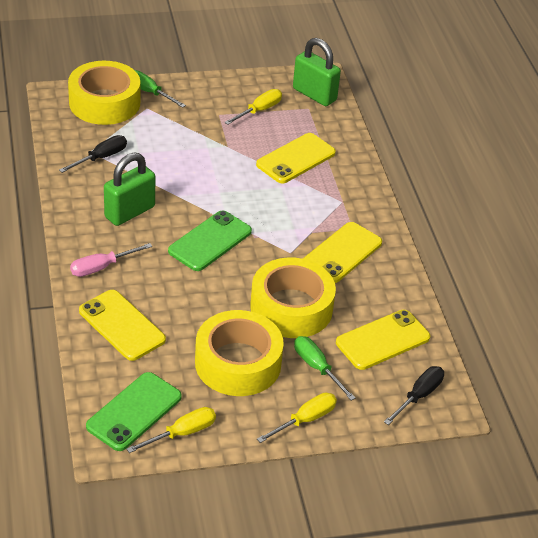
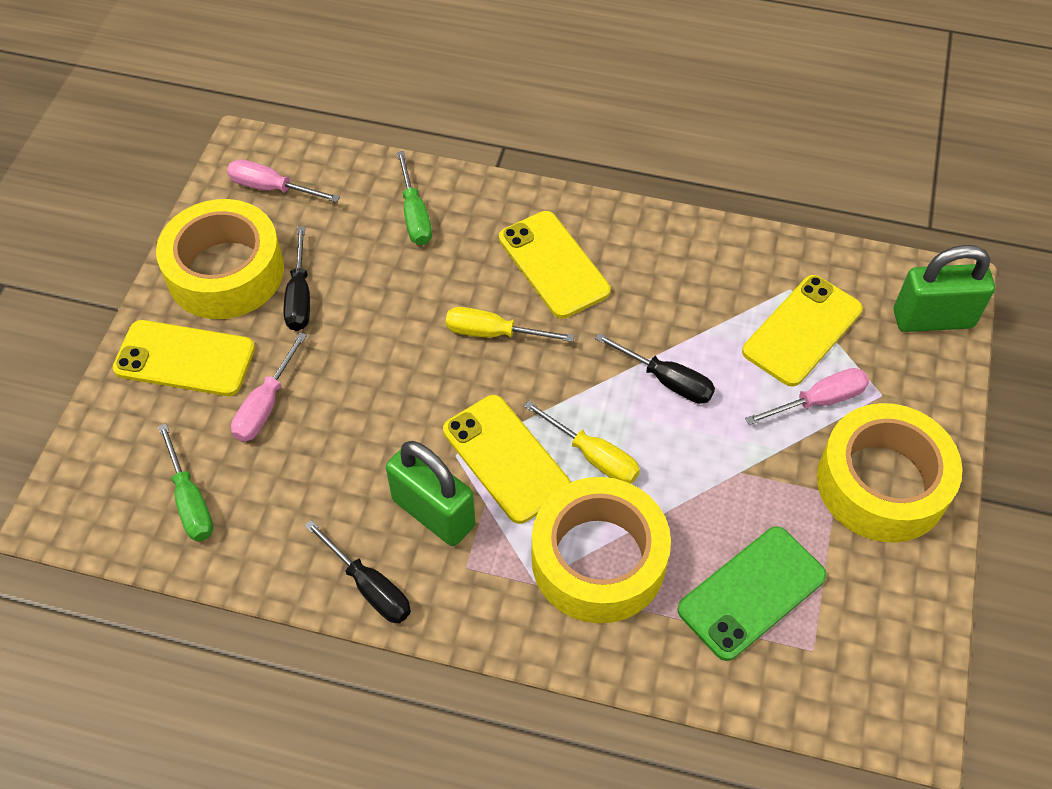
black screwdriver: 2 -> 3
green phone: 2 -> 1
pink screwdriver: 1 -> 3
yellow screwdriver: 3 -> 2

